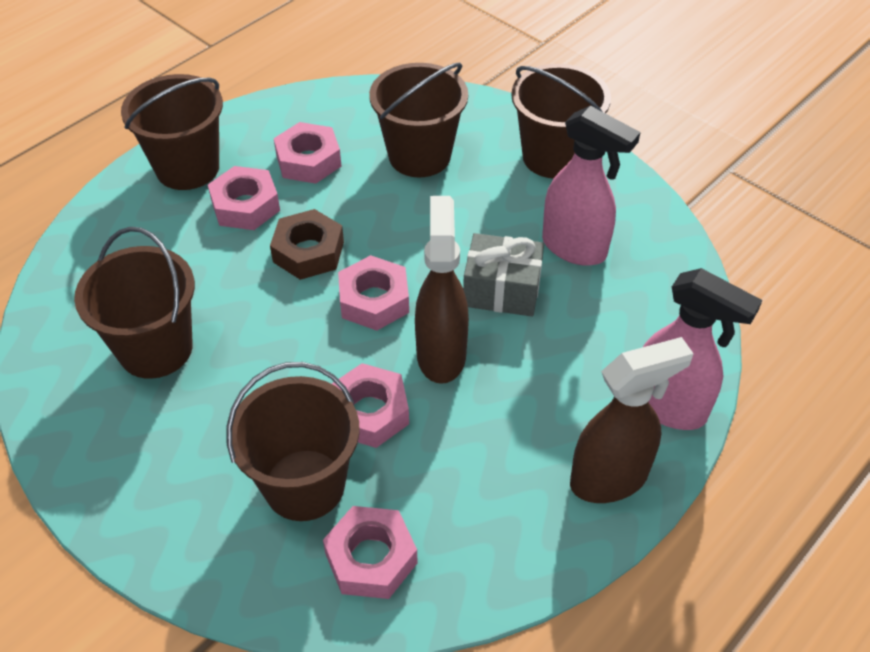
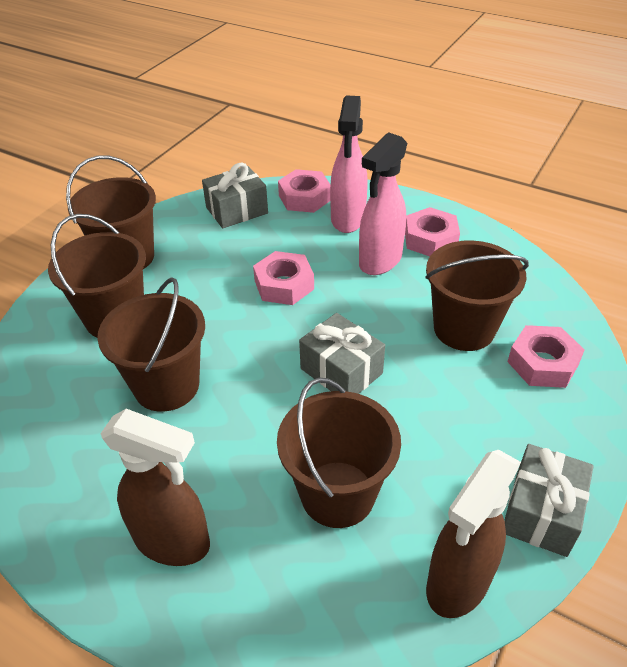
brown nut: 1 -> 0
grey gift: 1 -> 3
pink nut: 5 -> 4

